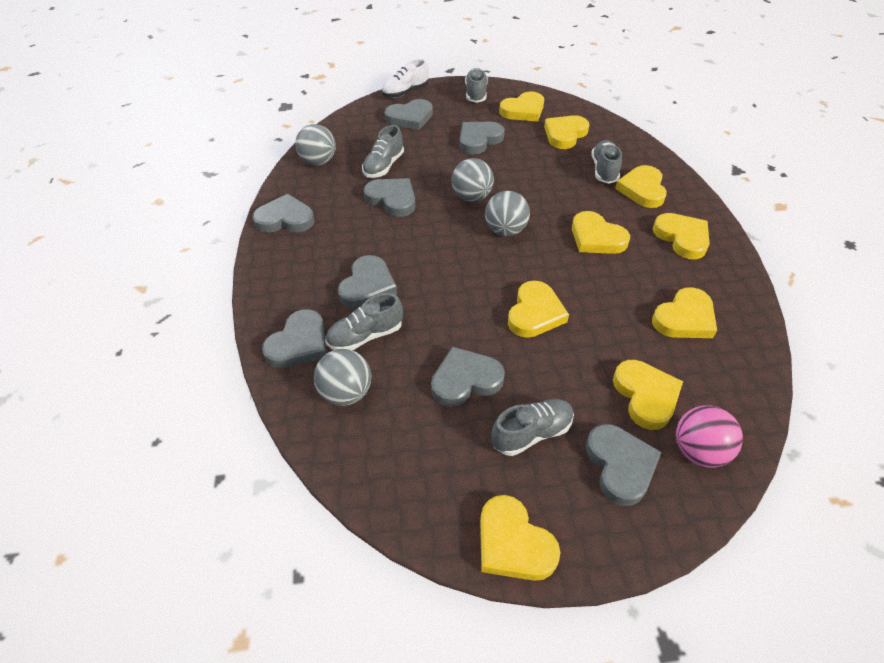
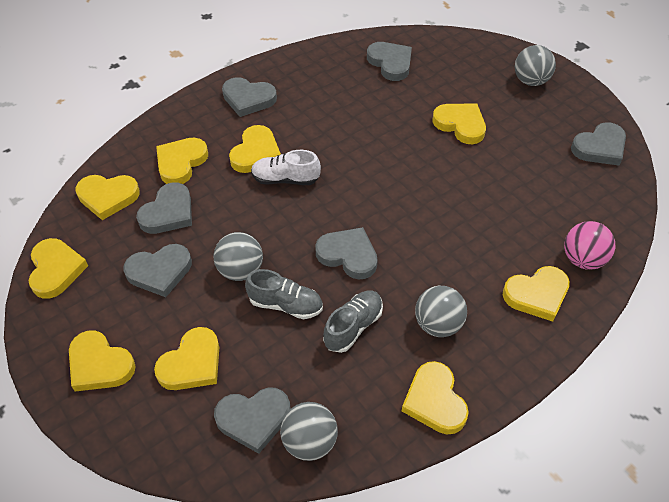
grey heart: 8 -> 7
grey shoe: 5 -> 2

